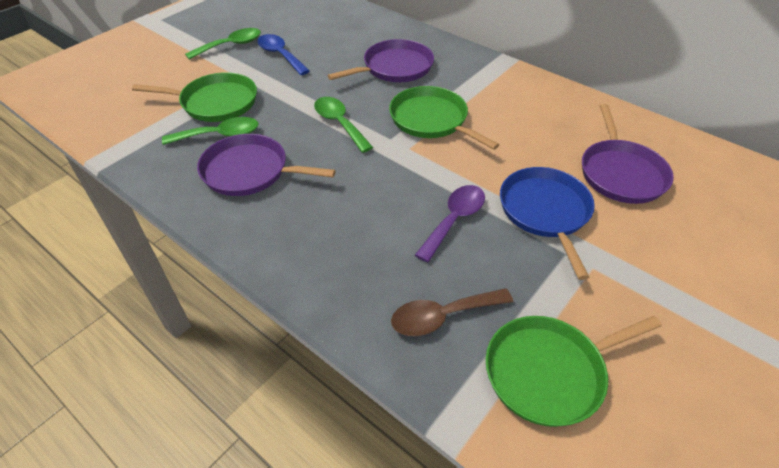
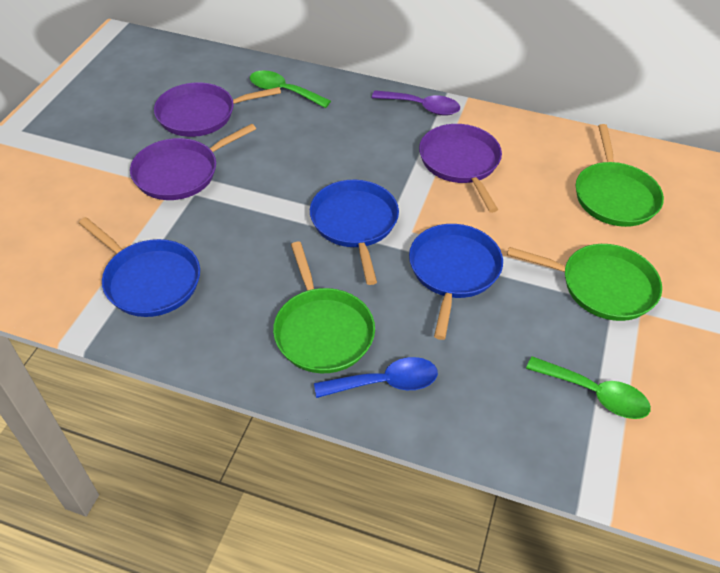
blue pan: 1 -> 3
brown spoon: 1 -> 0
green spoon: 3 -> 2

